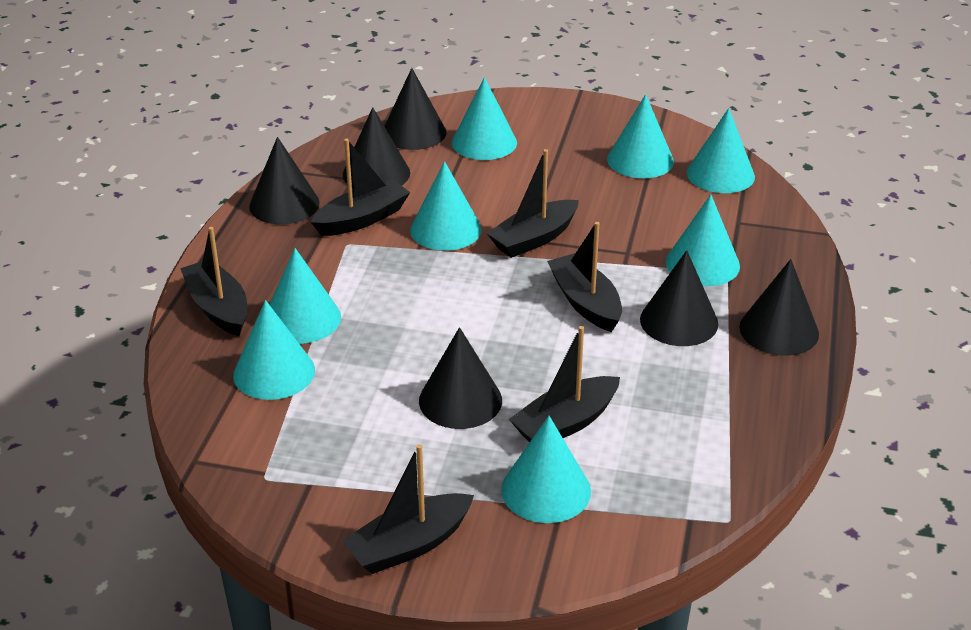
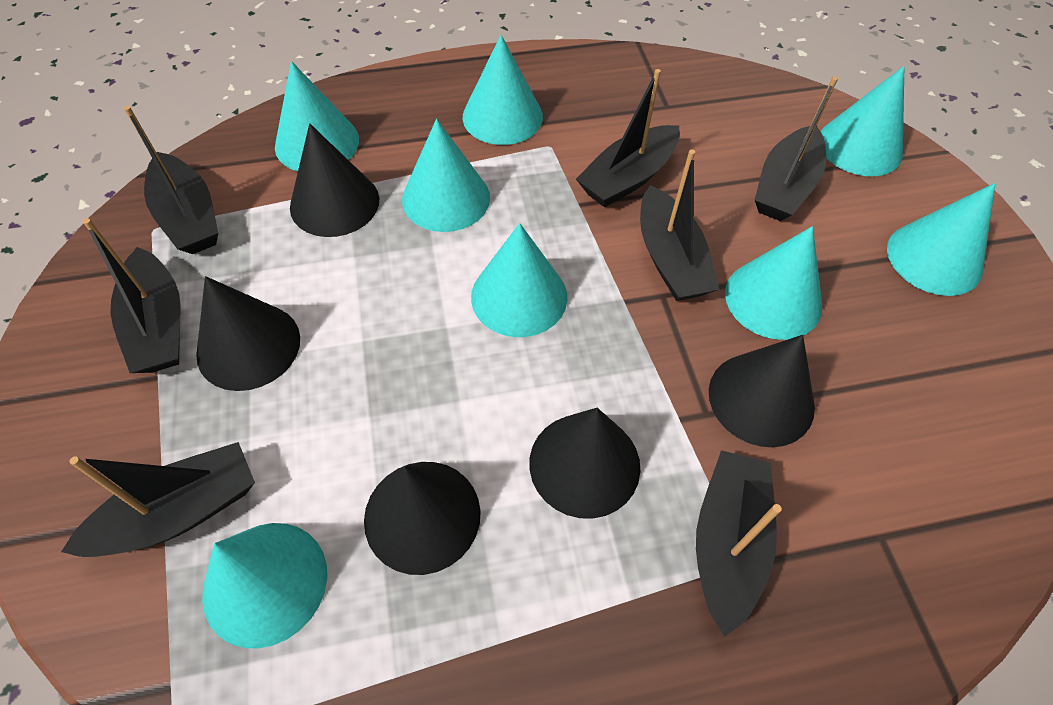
black boat: 6 -> 7
black cone: 6 -> 5

